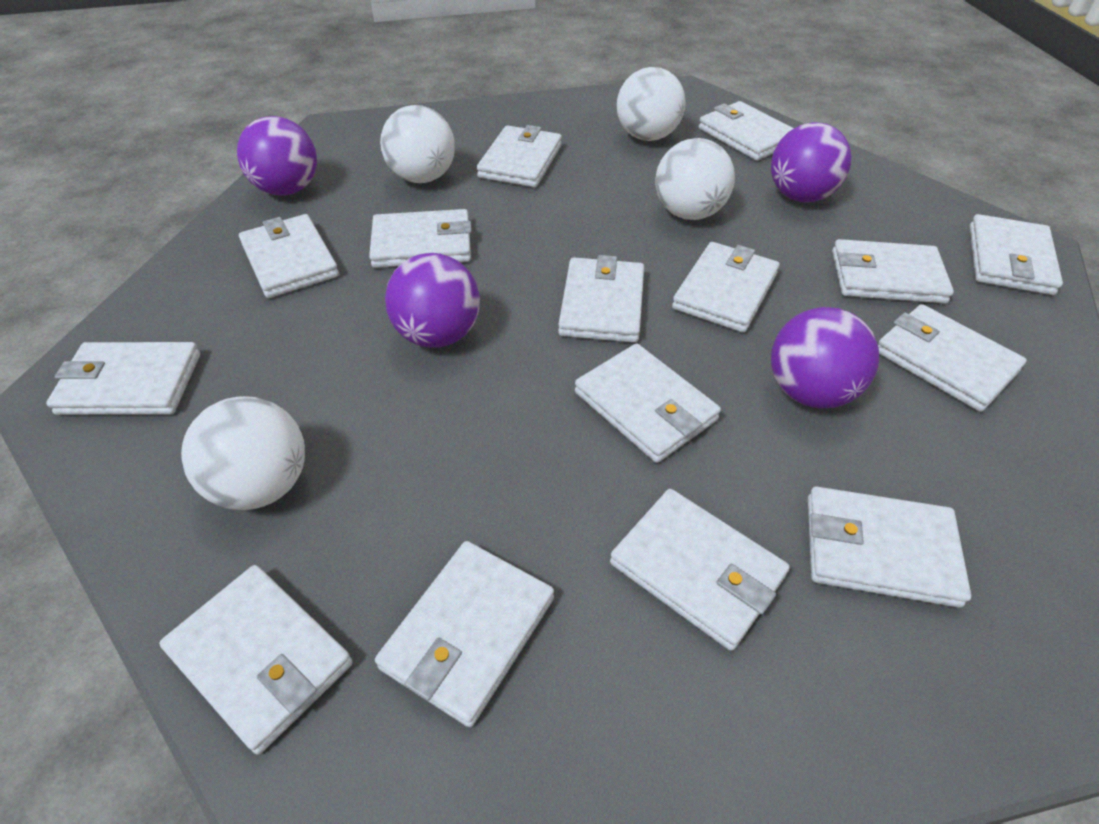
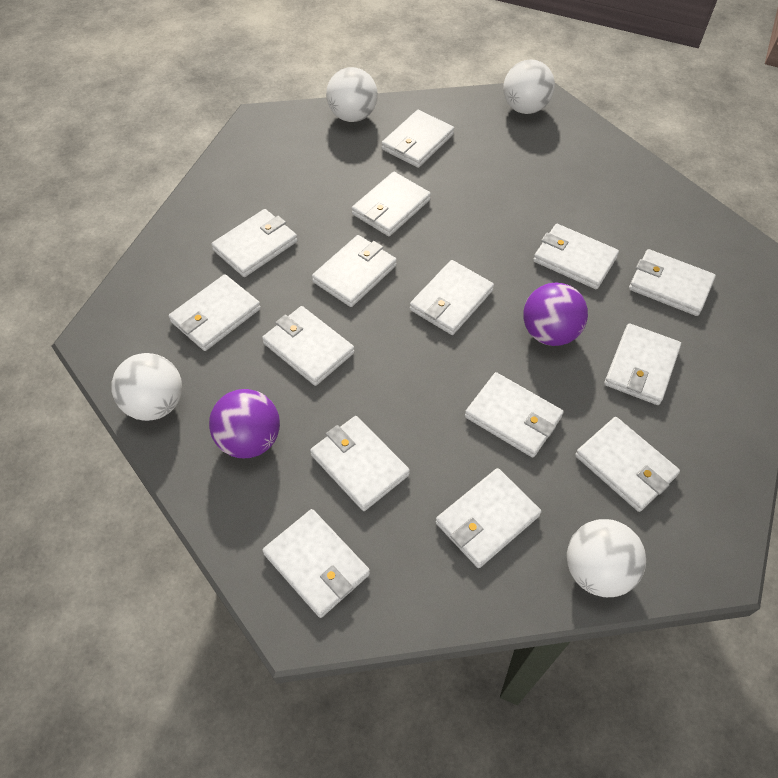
purple ball: 4 -> 2

